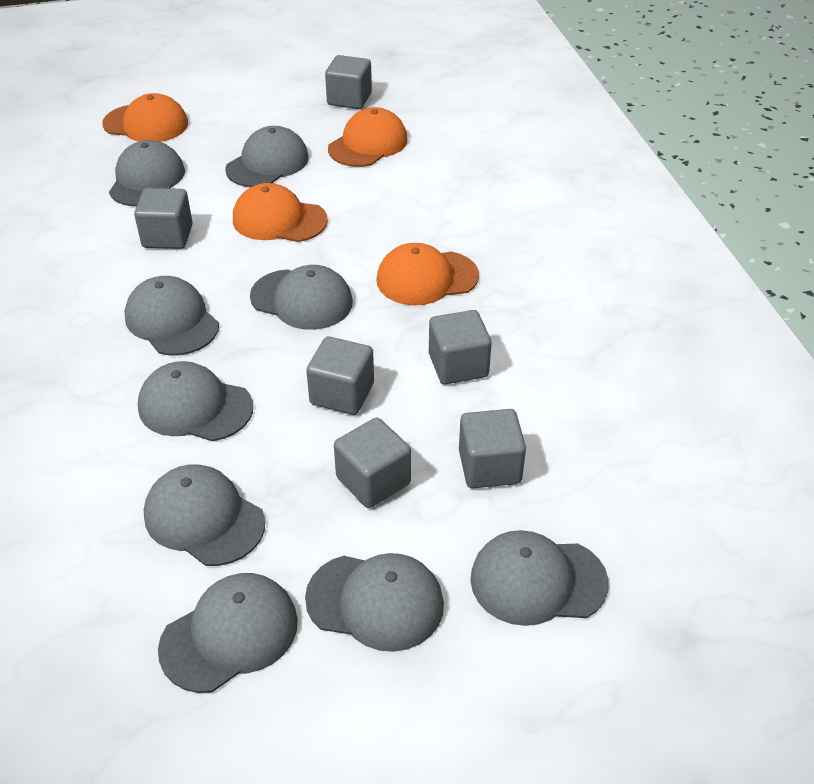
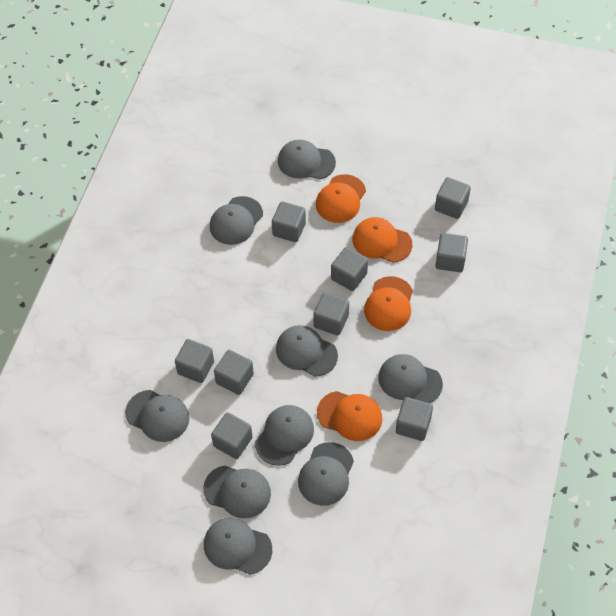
grey cube: 6 -> 9

